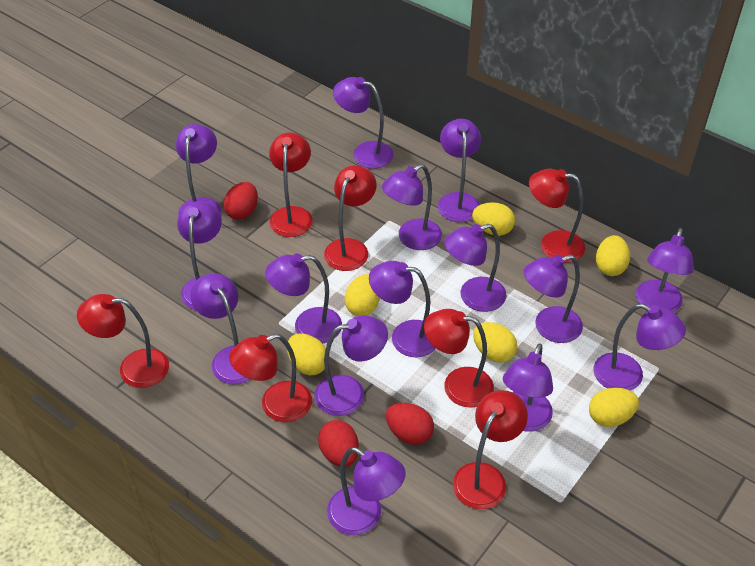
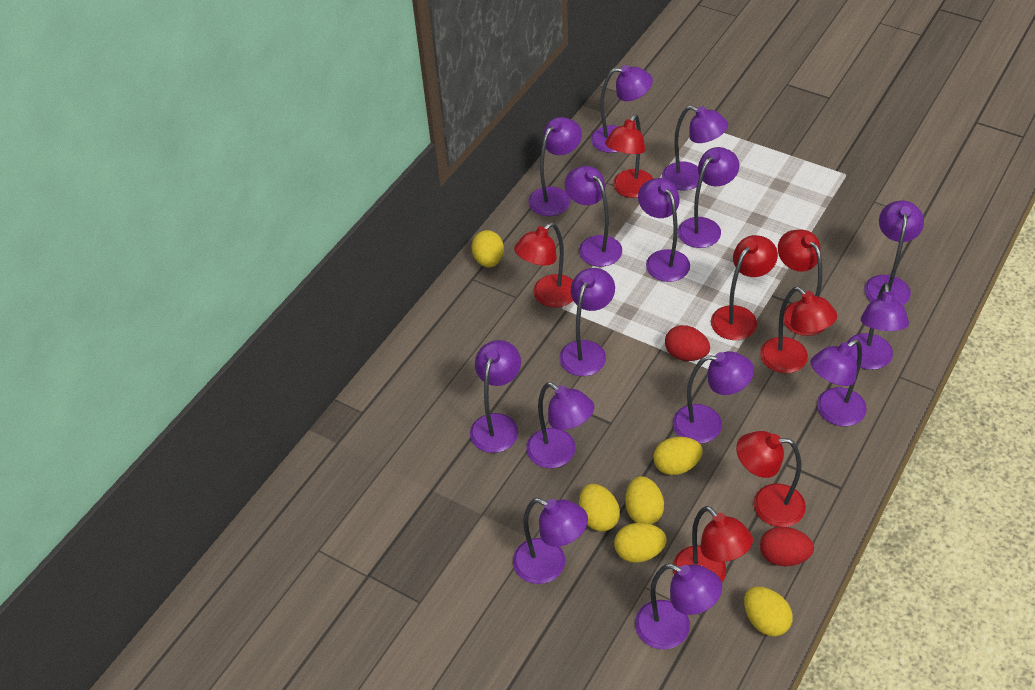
red egg: 3 -> 2

